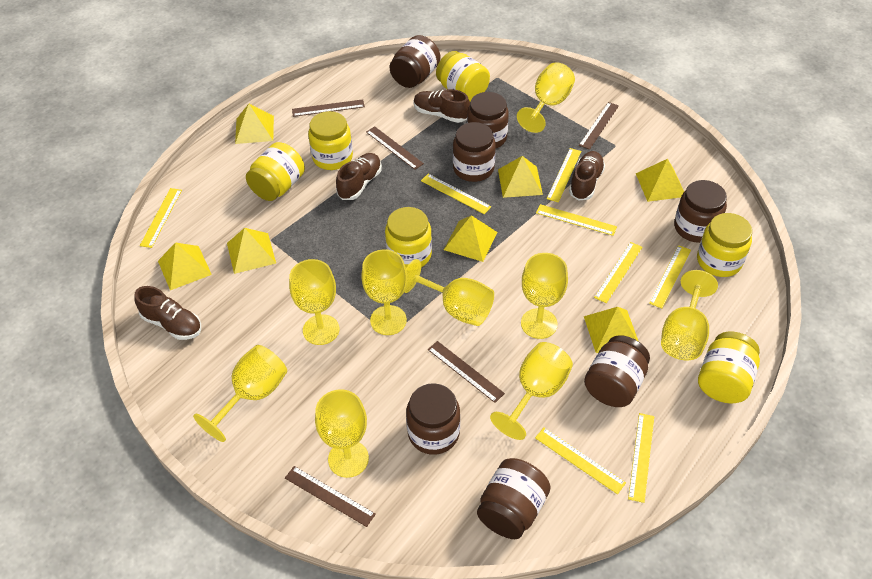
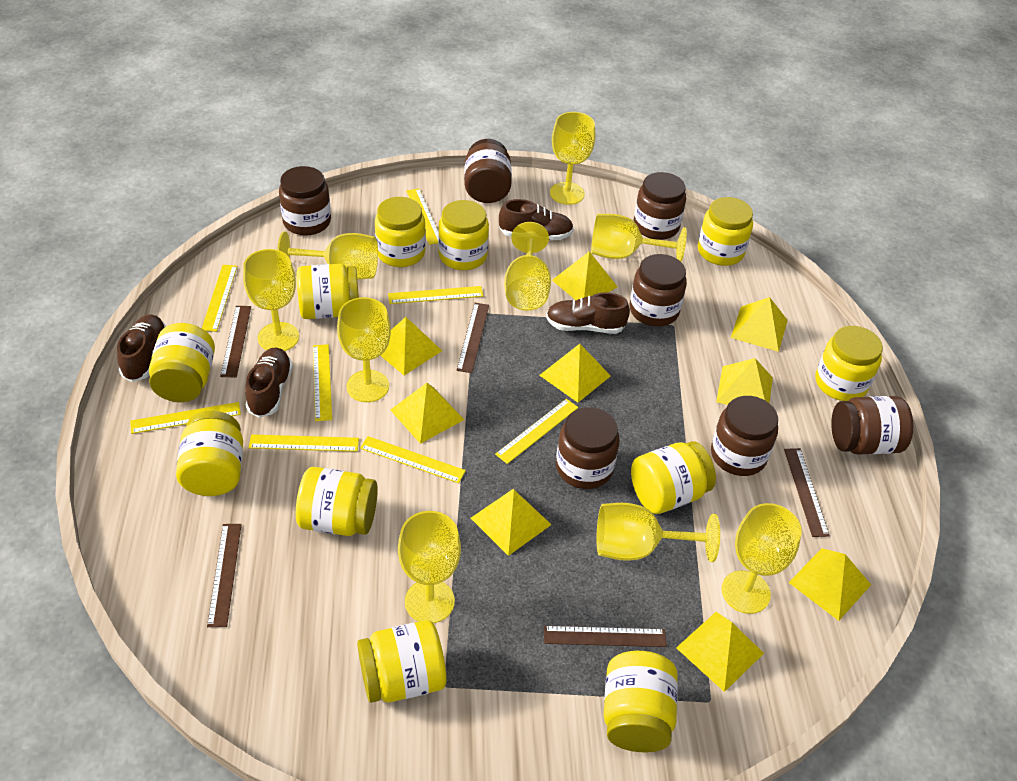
yellow jar: 6 -> 11
yellow pyramid: 7 -> 9

